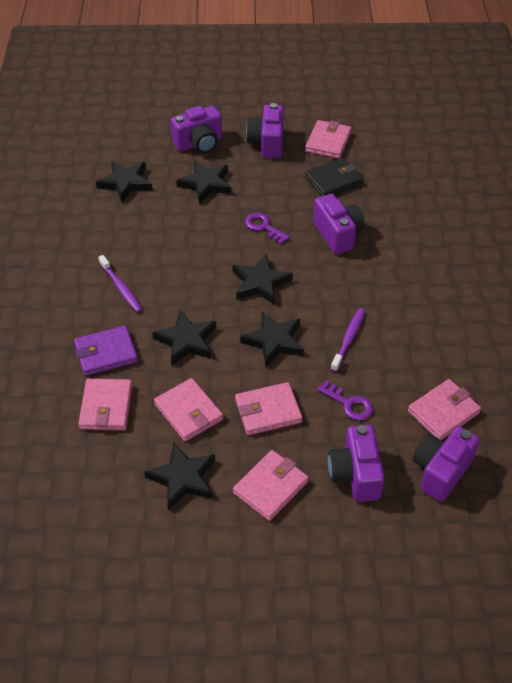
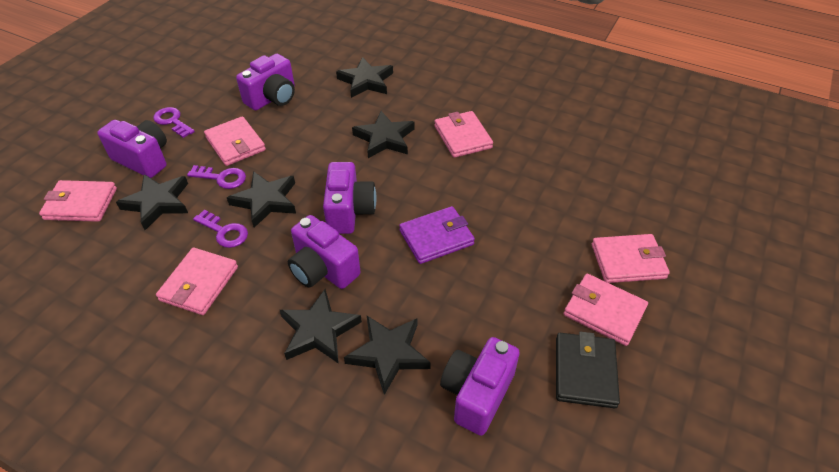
purple key: 2 -> 3
purple toothbrush: 2 -> 0

